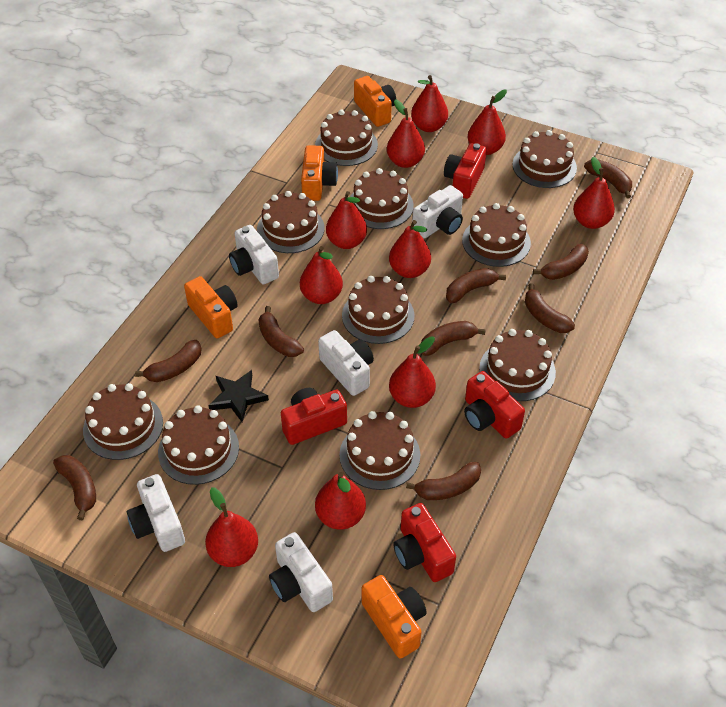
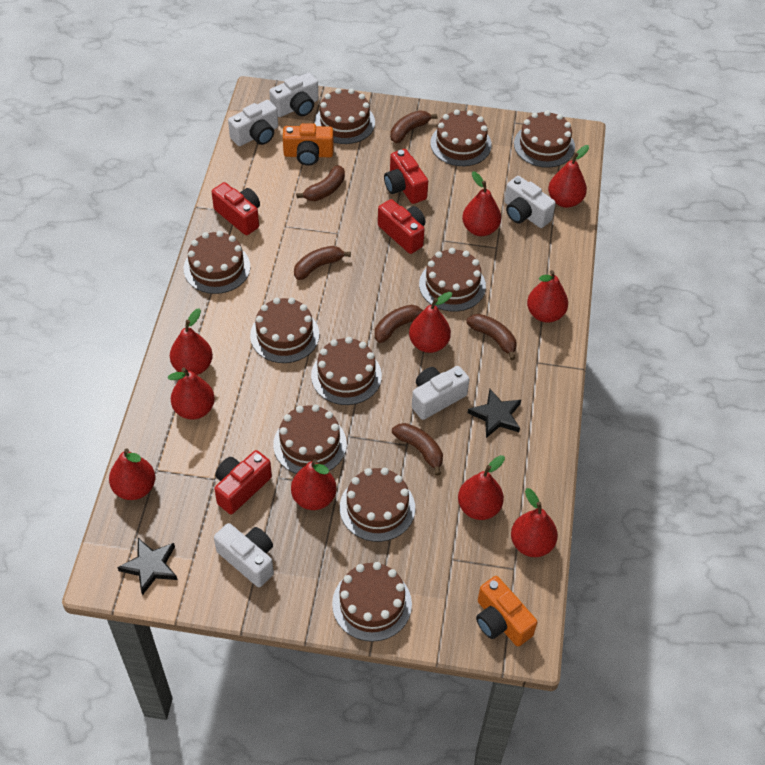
black star: 1 -> 2
brown banana: 9 -> 6
orange camera: 4 -> 2

